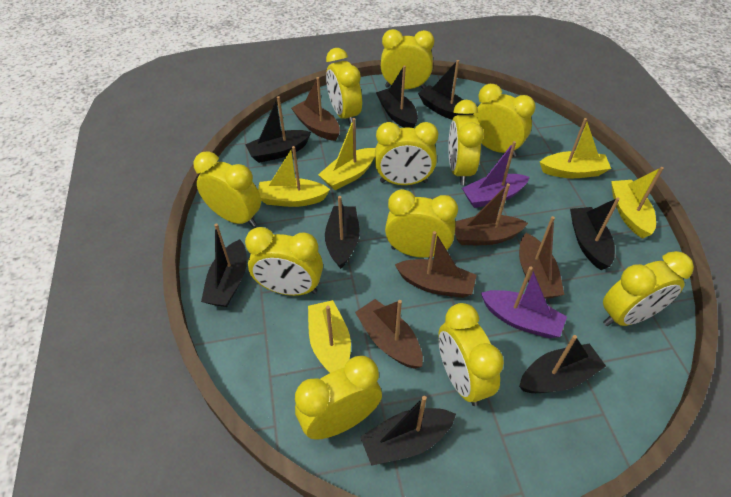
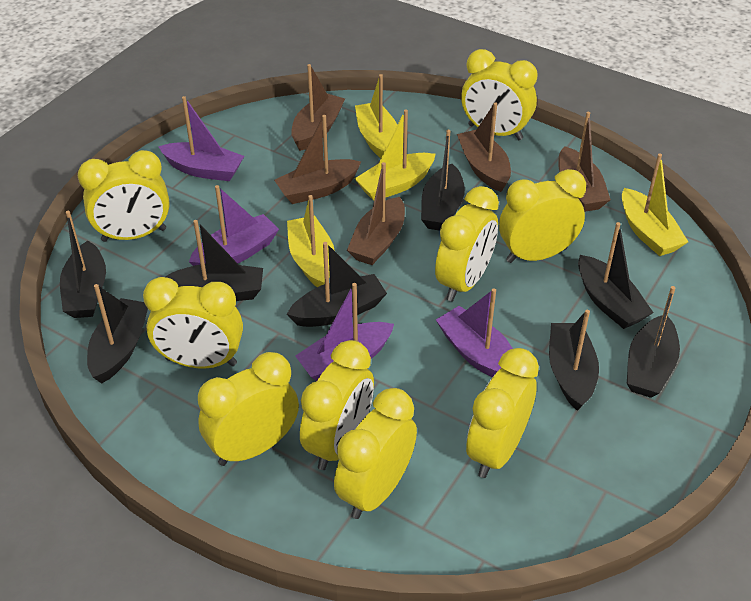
purple boat: 2 -> 4
yellow boat: 5 -> 4
yellow clock: 11 -> 9

